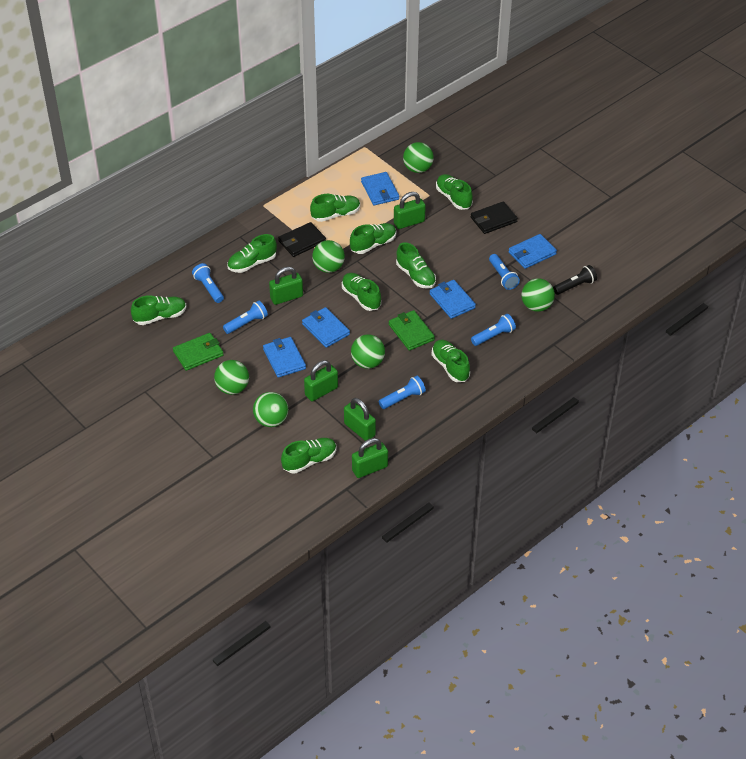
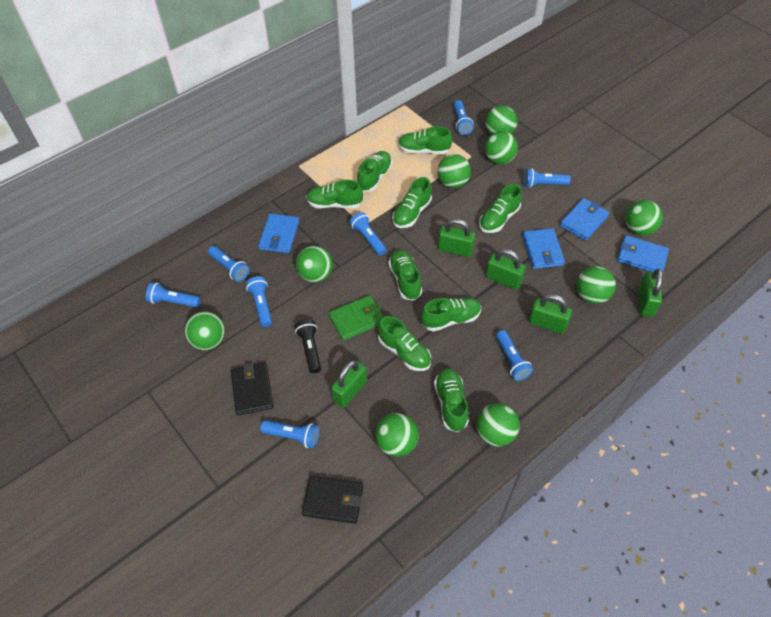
blue flashlight: 5 -> 8
blue wallet: 5 -> 4
green ball: 6 -> 9
green wallet: 2 -> 1

